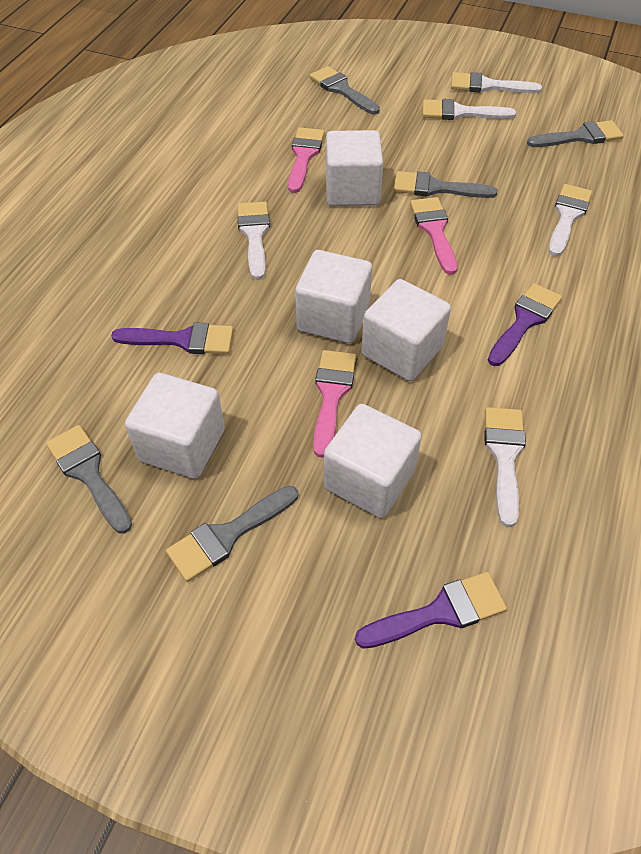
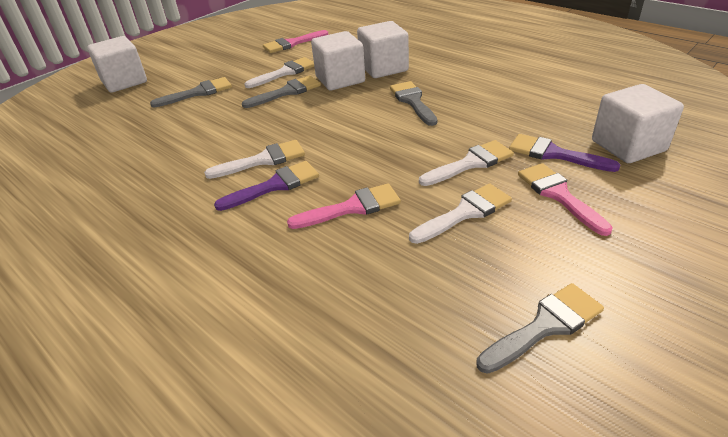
grey brush: 5 -> 4
purple brush: 3 -> 2
white brush: 5 -> 4
white cube: 5 -> 4

